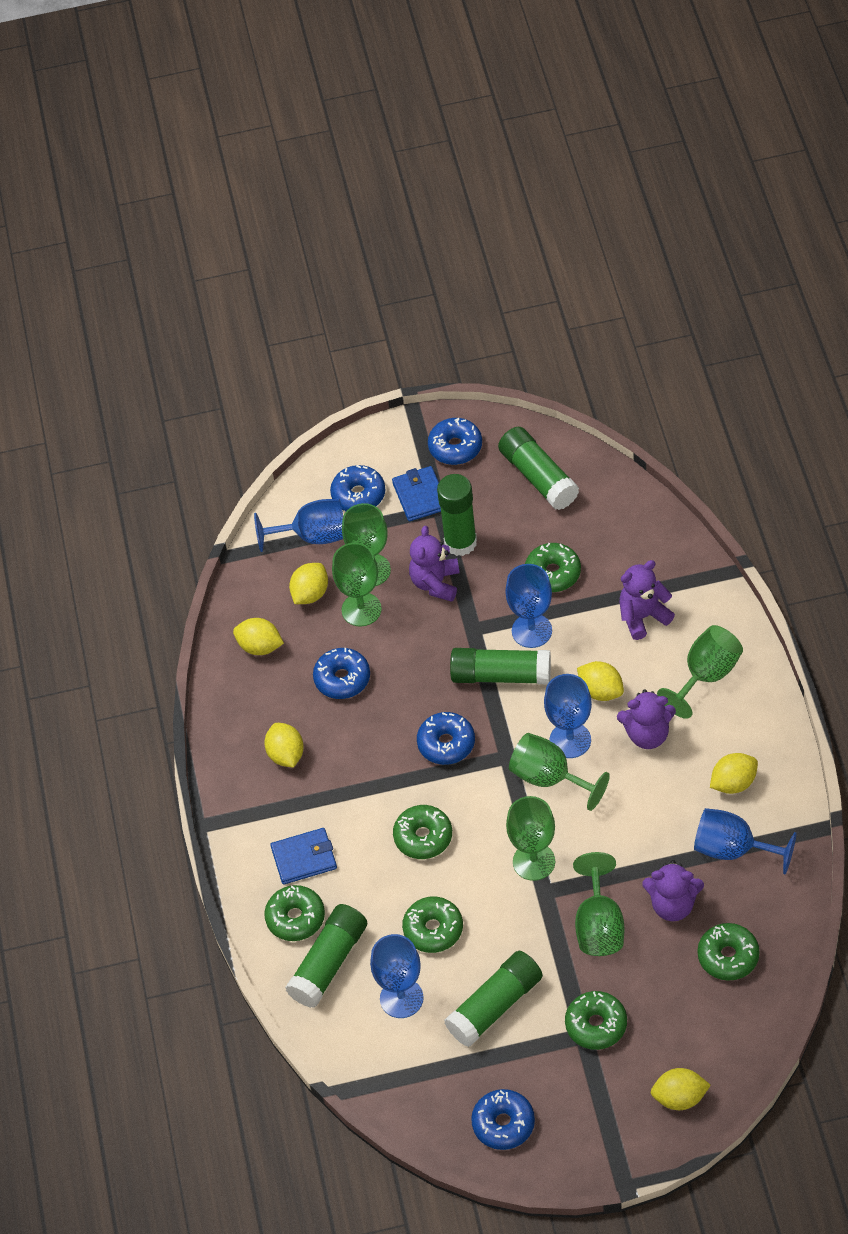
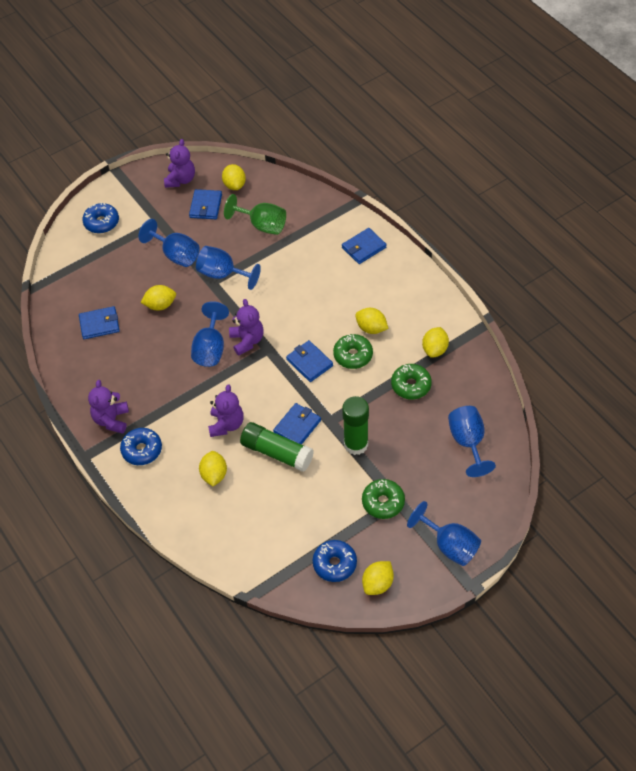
blue donut: 5 -> 3
blue wallet: 2 -> 5
green donut: 6 -> 3
green glue stick: 5 -> 2
green goblet: 6 -> 1

